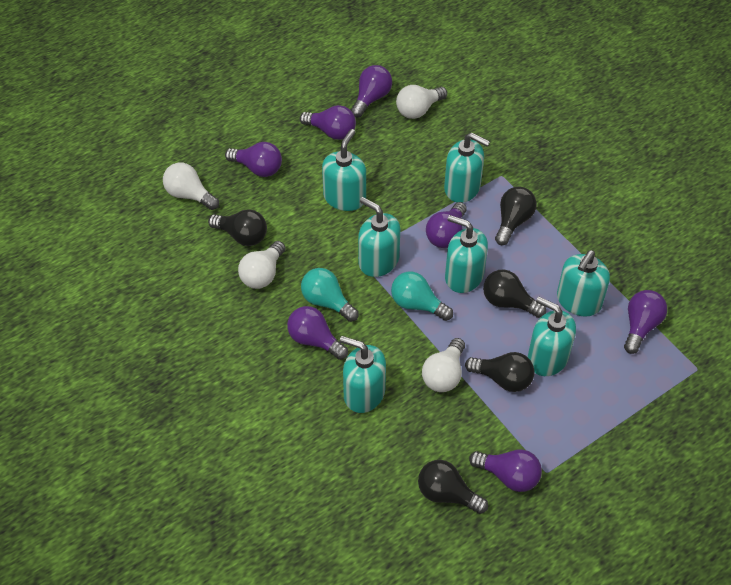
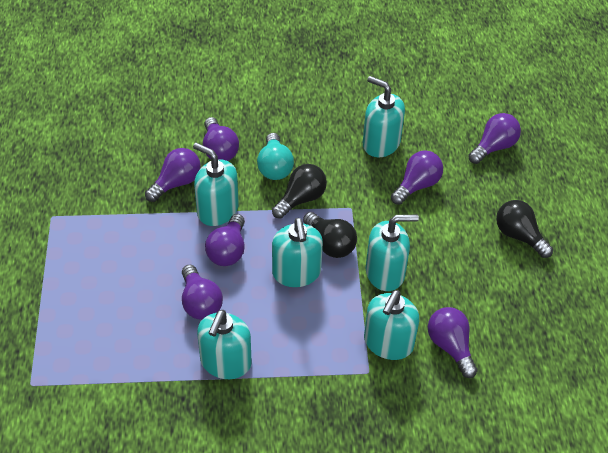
black light bulb: 5 -> 3
turquoise light bulb: 2 -> 1
turquoise soap dispenser: 7 -> 6
white light bulb: 4 -> 0

